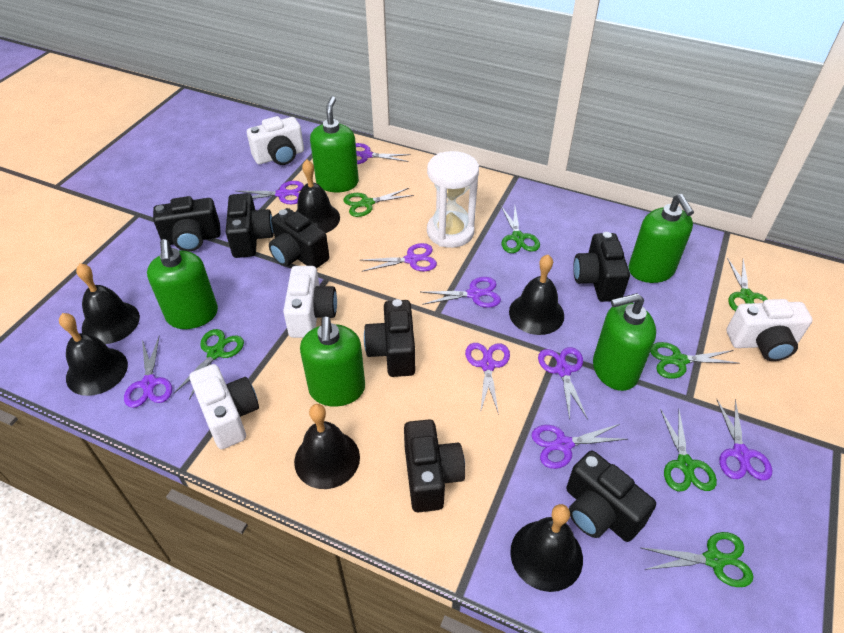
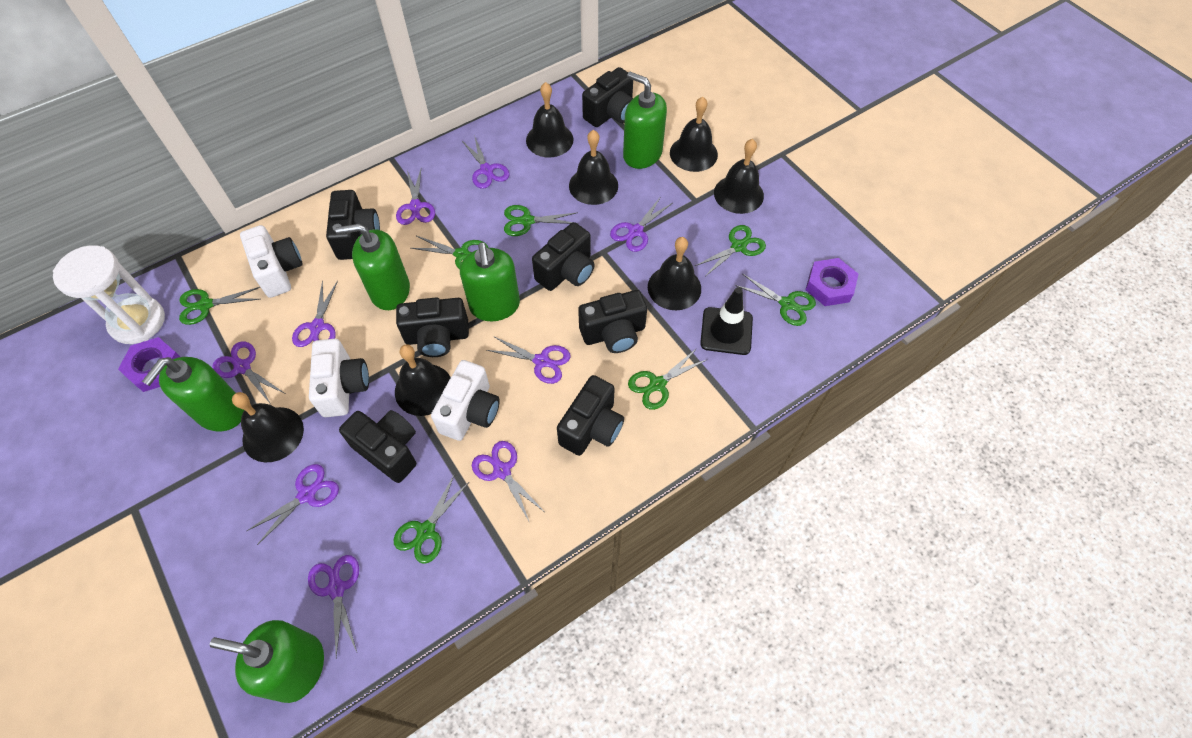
black bell: 6 -> 7
black traffic cone: 0 -> 1
purple nut: 0 -> 2
white camera: 4 -> 3

